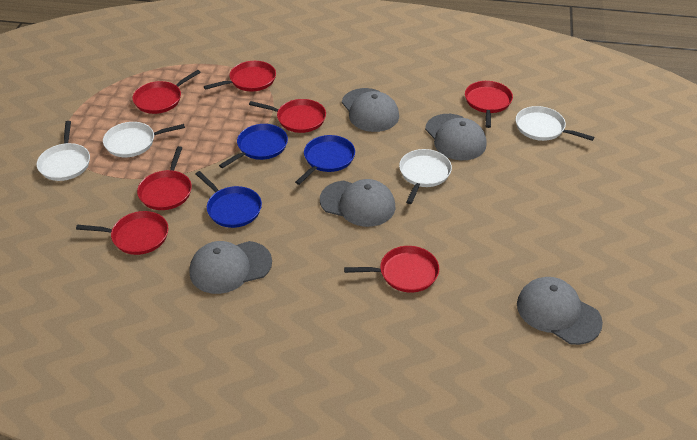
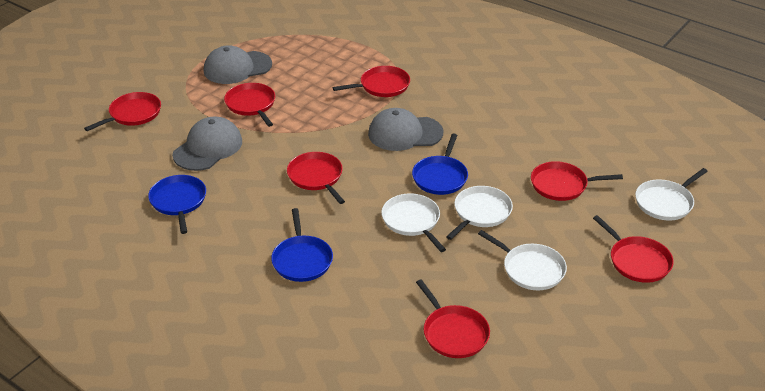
grey cap: 5 -> 3

